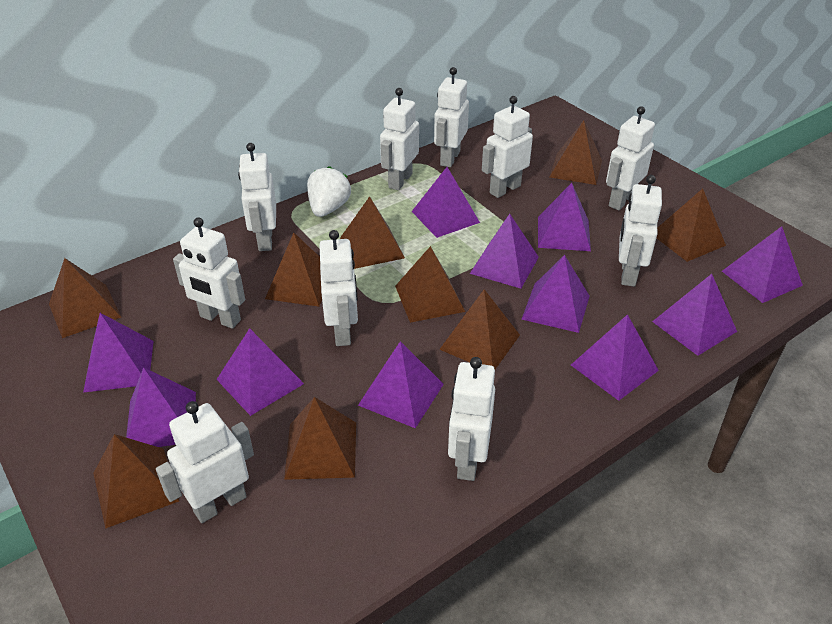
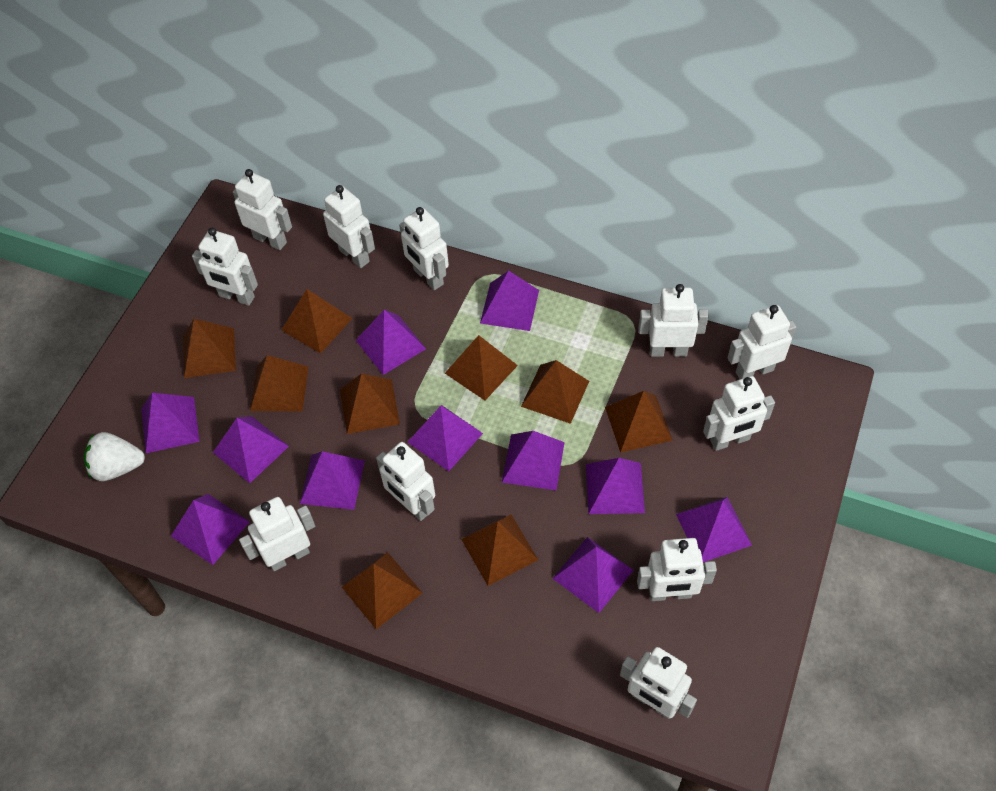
white robot: 10 -> 11

